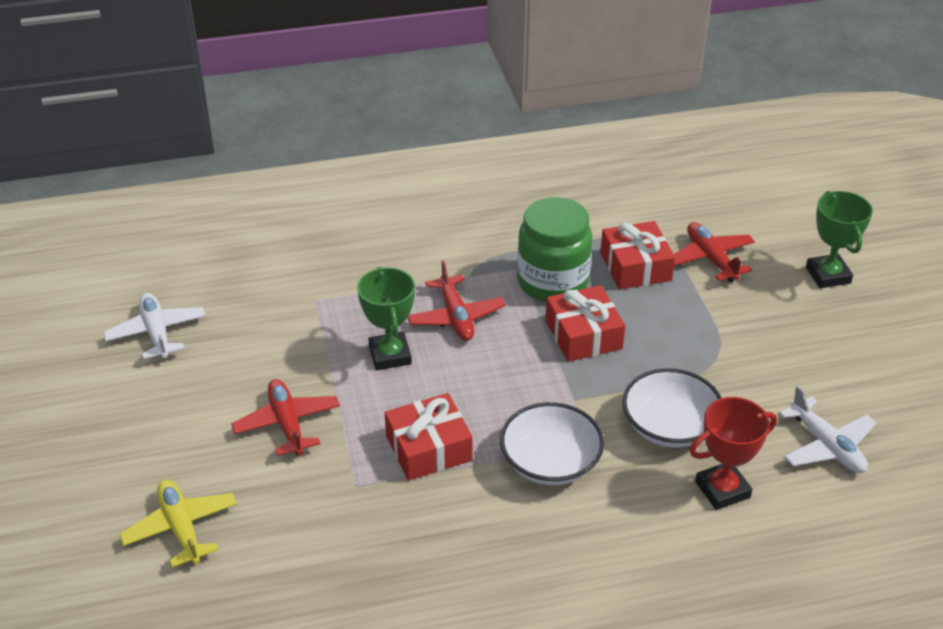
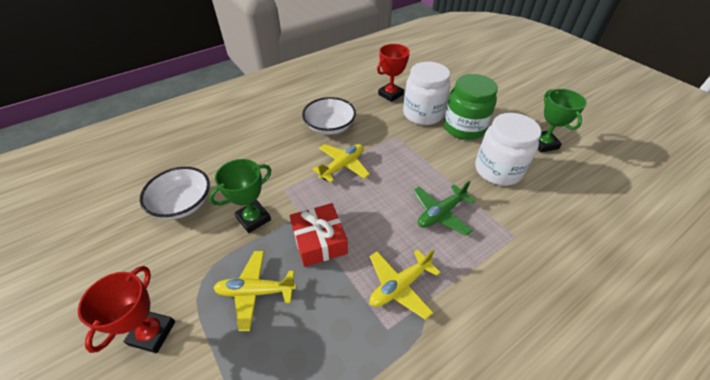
green plane: 0 -> 1
red gift: 3 -> 1
red plane: 3 -> 0
red trophy: 1 -> 2
white jar: 0 -> 2
white plane: 2 -> 0
yellow plane: 1 -> 3

